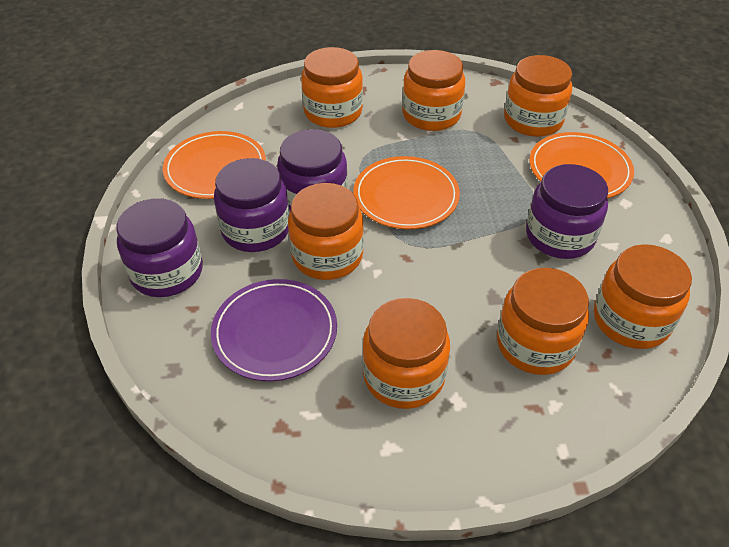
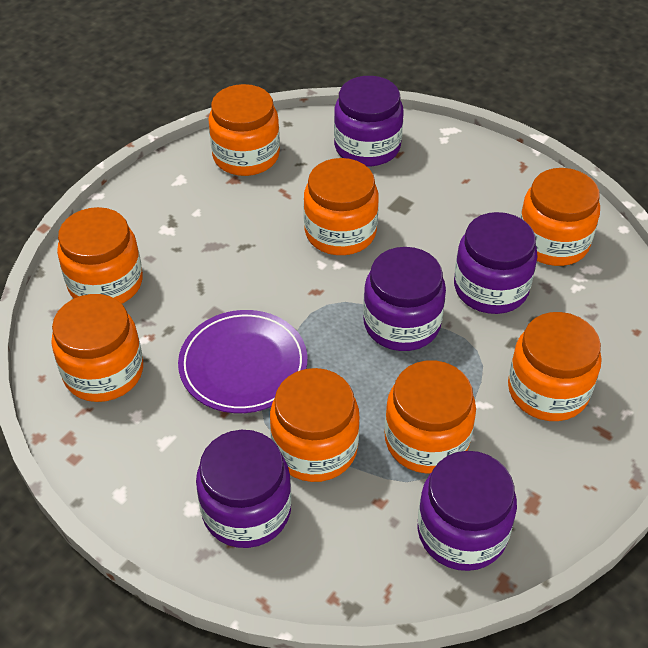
orange jar: 7 -> 8
orange plate: 3 -> 0
purple jar: 4 -> 5

